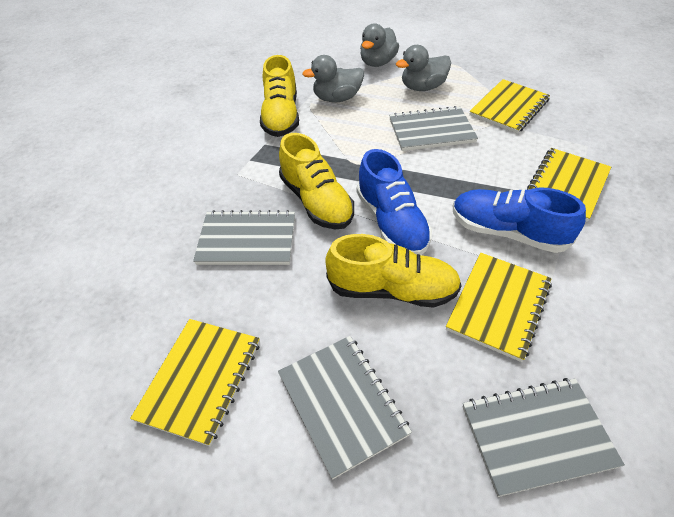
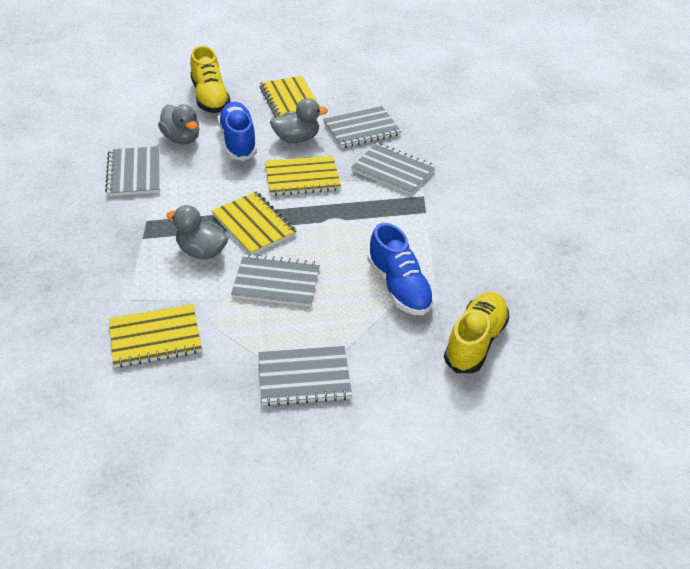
grey notebook: 4 -> 5
yellow shoe: 3 -> 2

